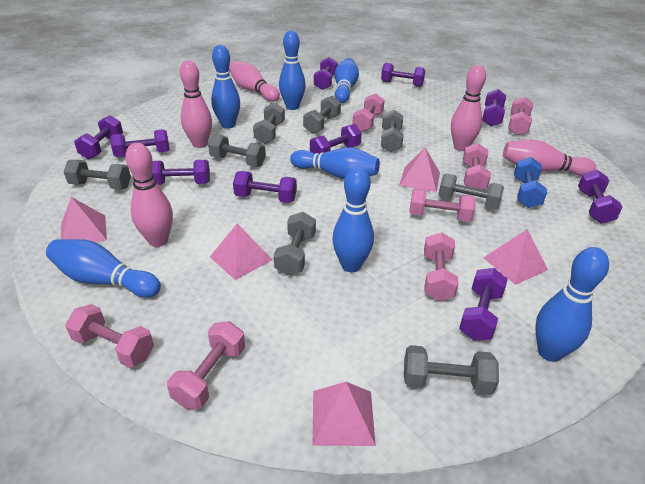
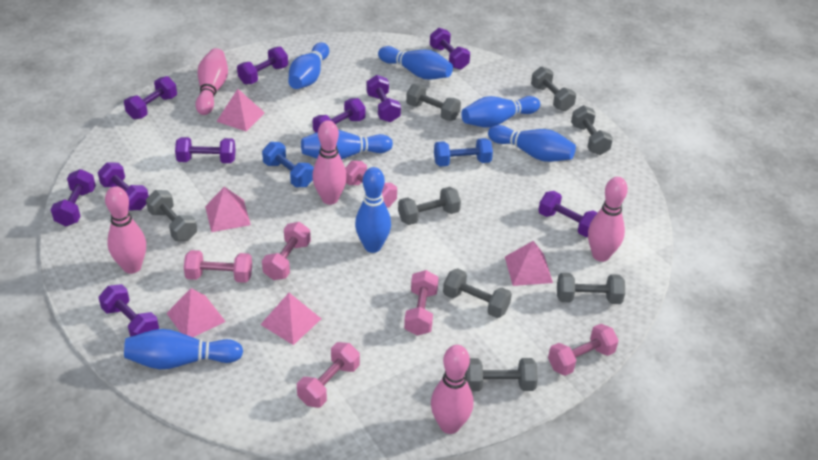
blue dumbbell: 1 -> 2
pink dumbbell: 7 -> 6

